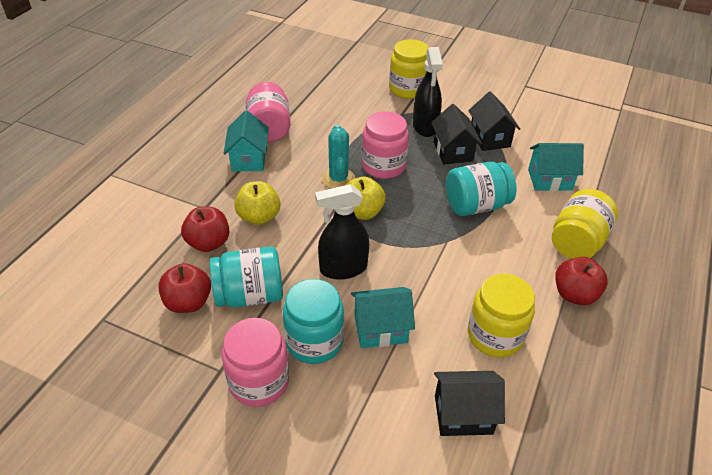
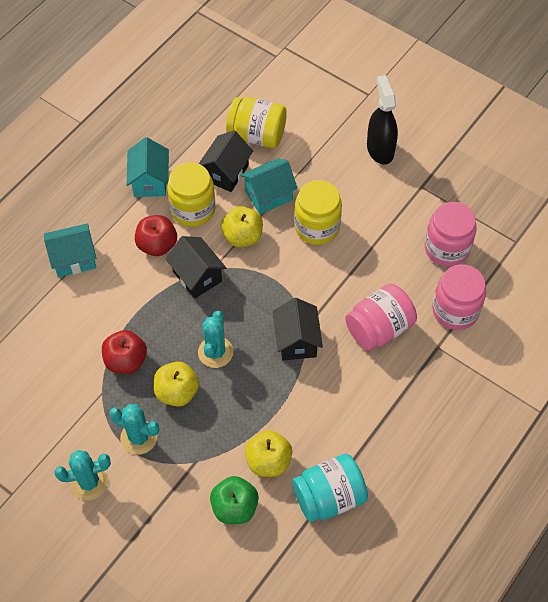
black spray bottle: 2 -> 1
green apple: 0 -> 1
red apple: 3 -> 2
turquoise cactus: 1 -> 3
turquoise jar: 3 -> 1
yellow apple: 2 -> 3

